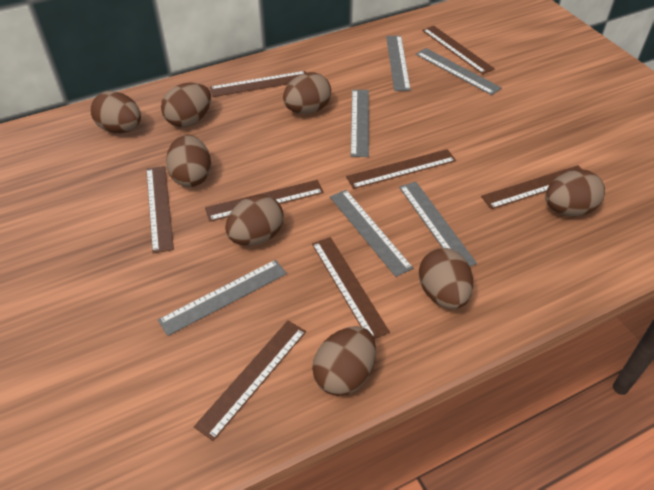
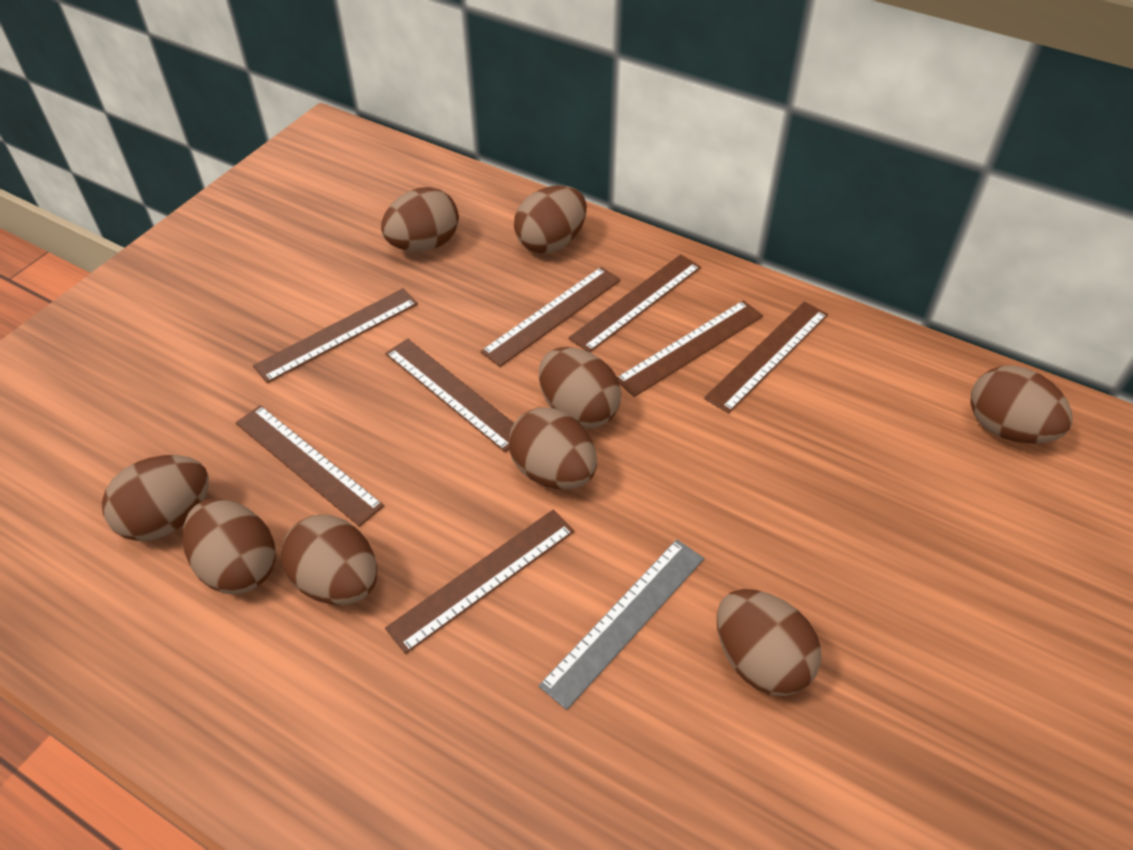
brown egg: 8 -> 9
grey ruler: 6 -> 1

